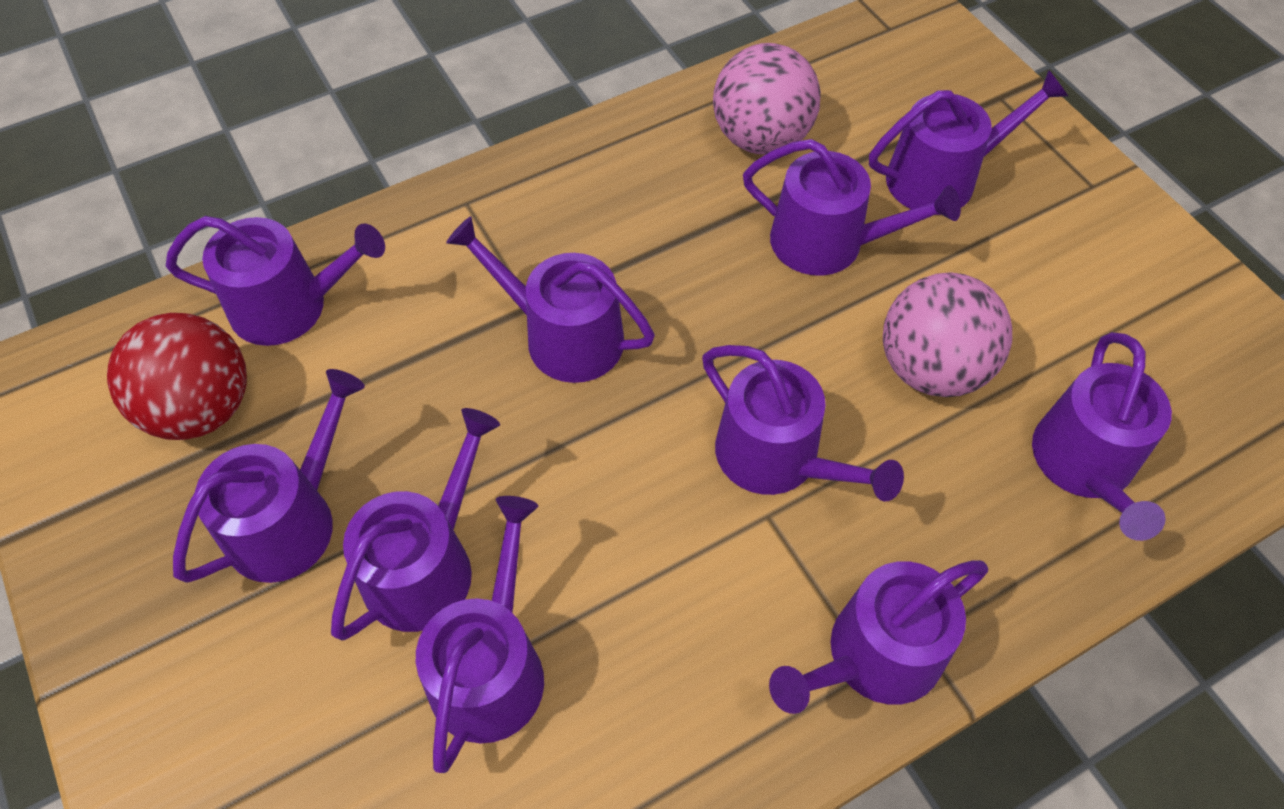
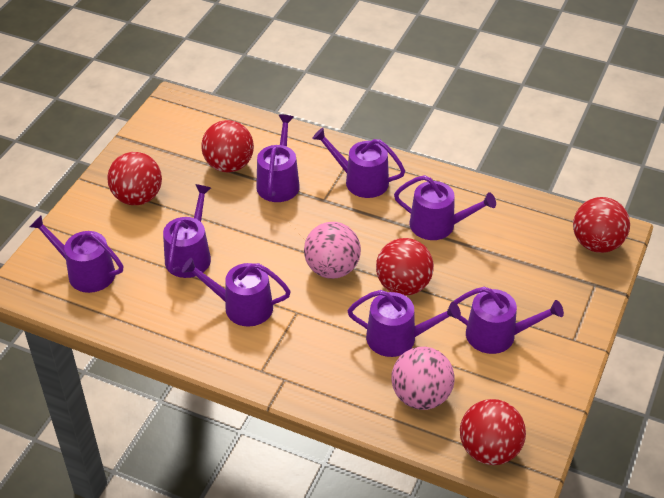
purple watering can: 10 -> 8
red ball: 1 -> 5

